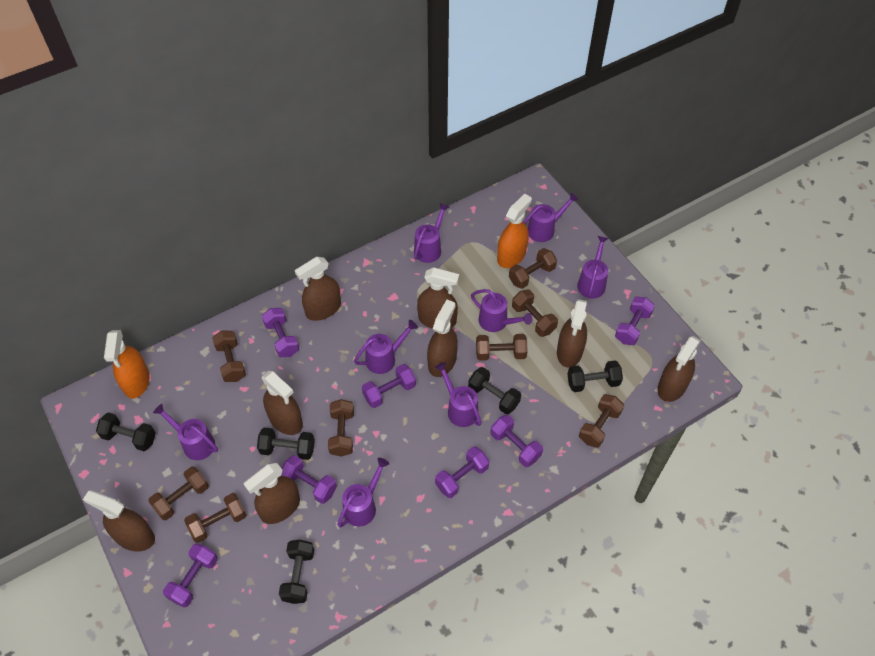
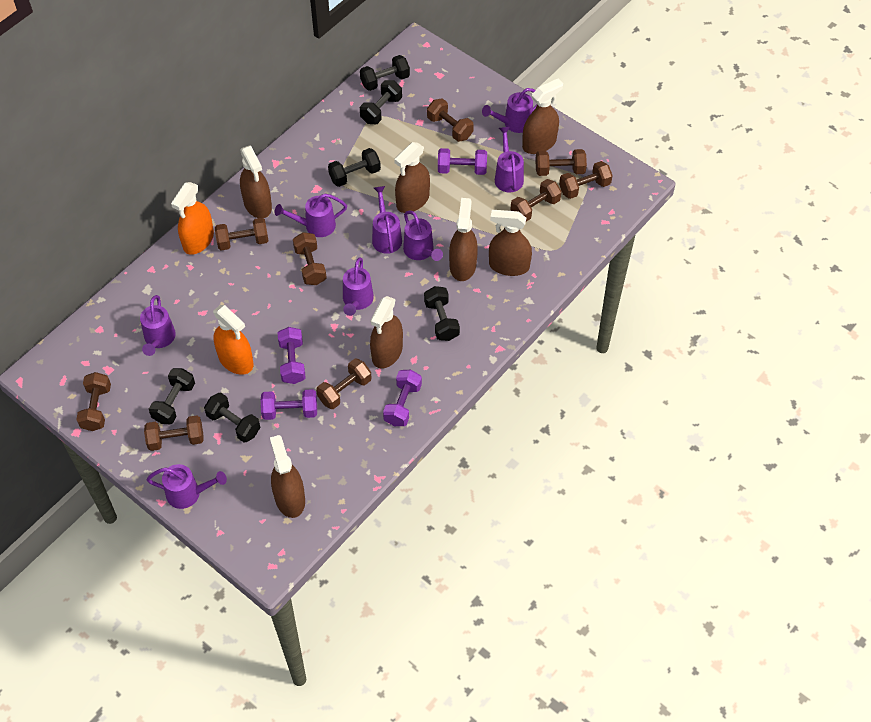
black dumbbell: 5 -> 6
brown dumbbell: 8 -> 9
brown spray bottle: 8 -> 7
purple dumbbell: 7 -> 4

